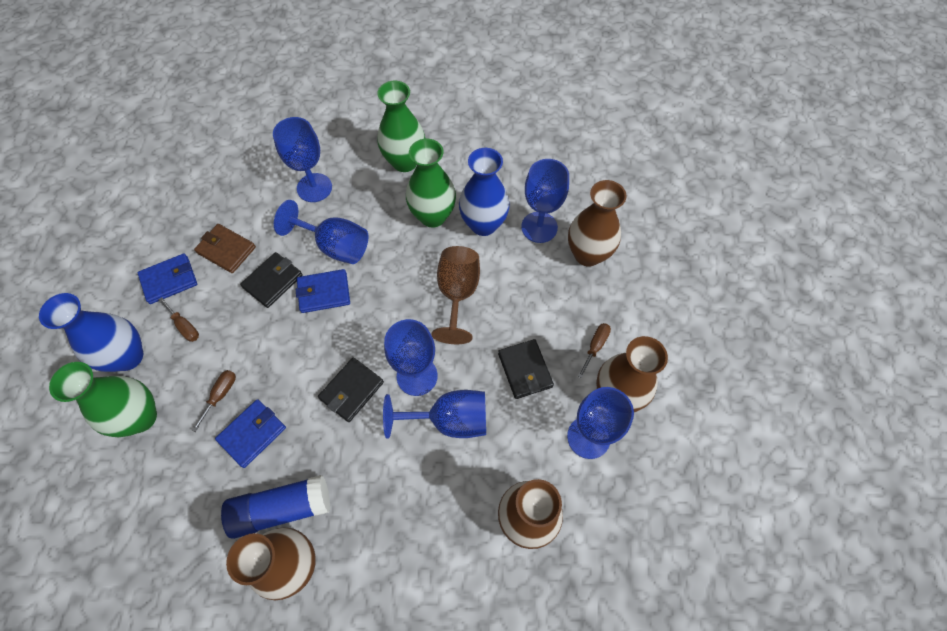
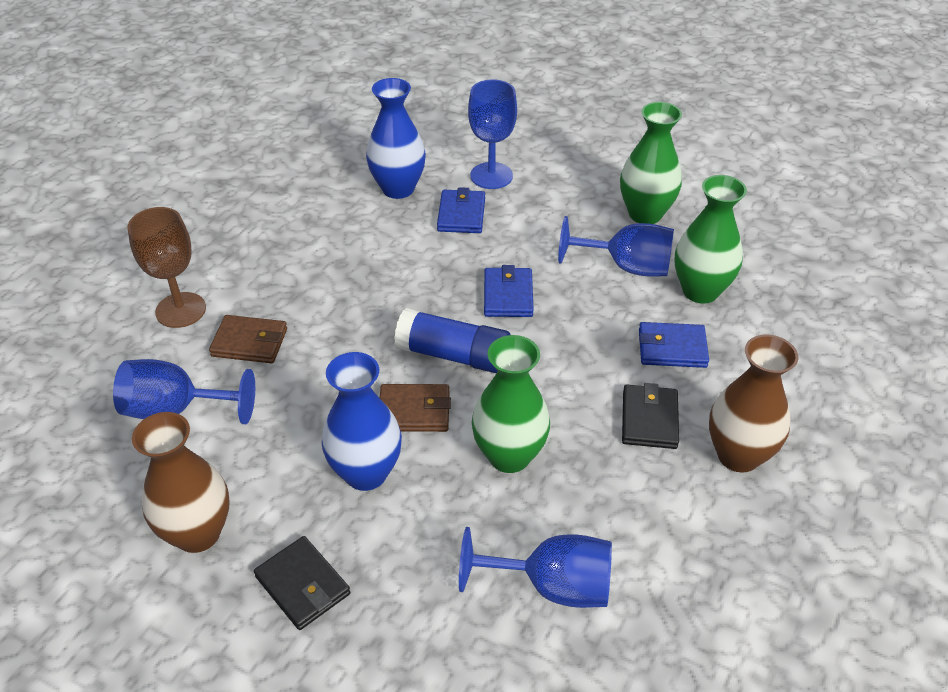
black wallet: 3 -> 2
blue goblet: 6 -> 4
brown screwdriver: 3 -> 0
brown vase: 4 -> 2
brown wallet: 1 -> 2

